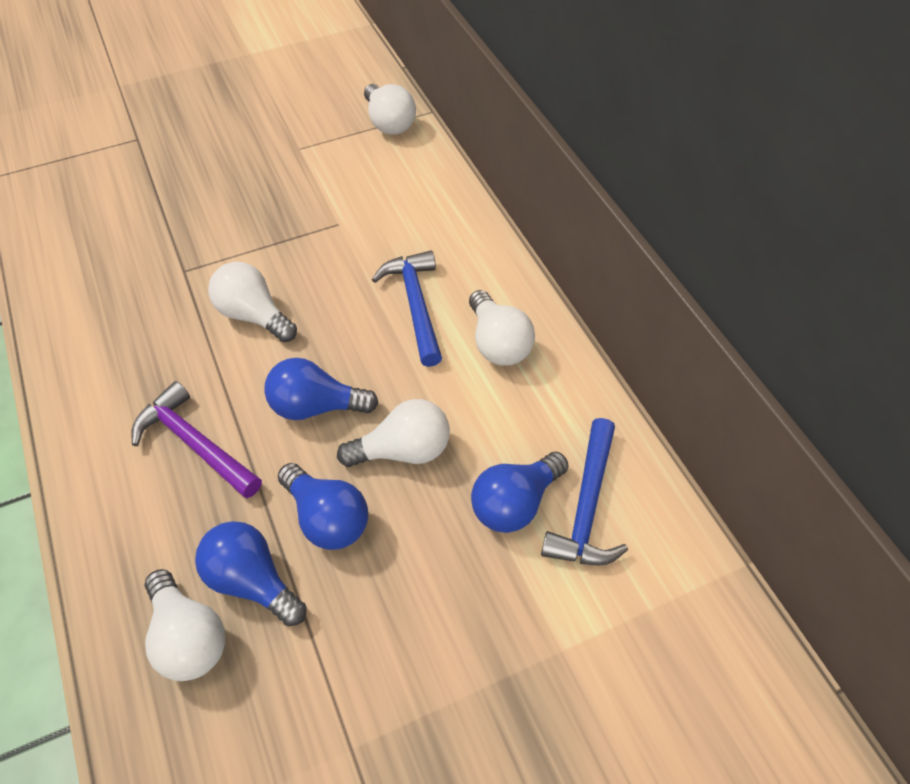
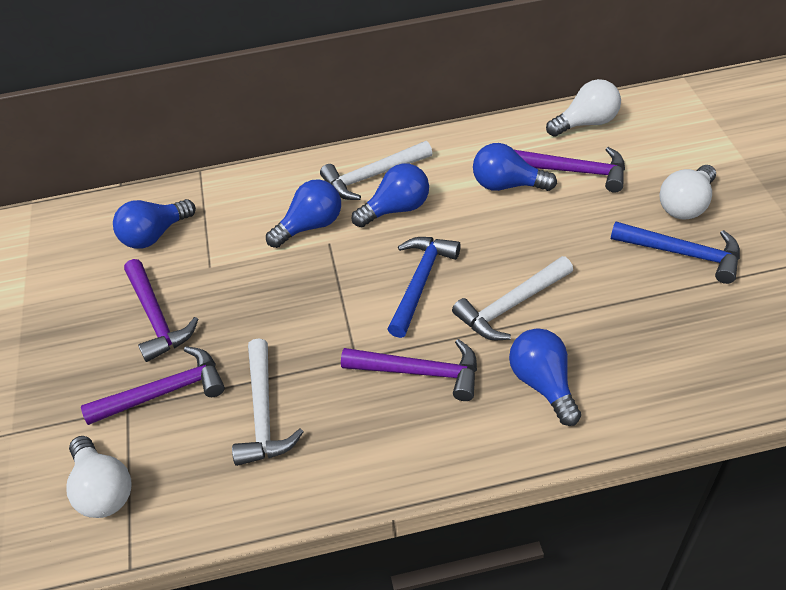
blue light bulb: 4 -> 5
purple hammer: 1 -> 4
white hammer: 0 -> 3
white light bulb: 5 -> 3

